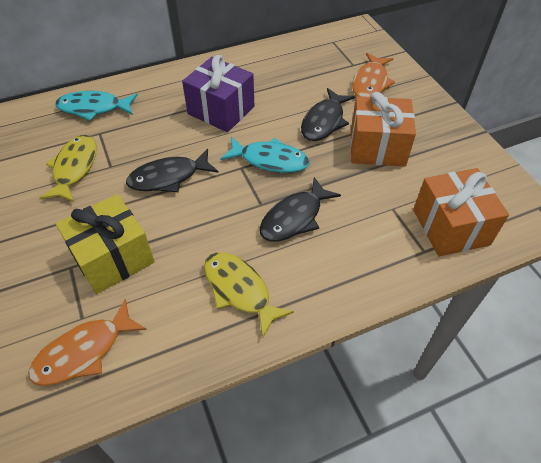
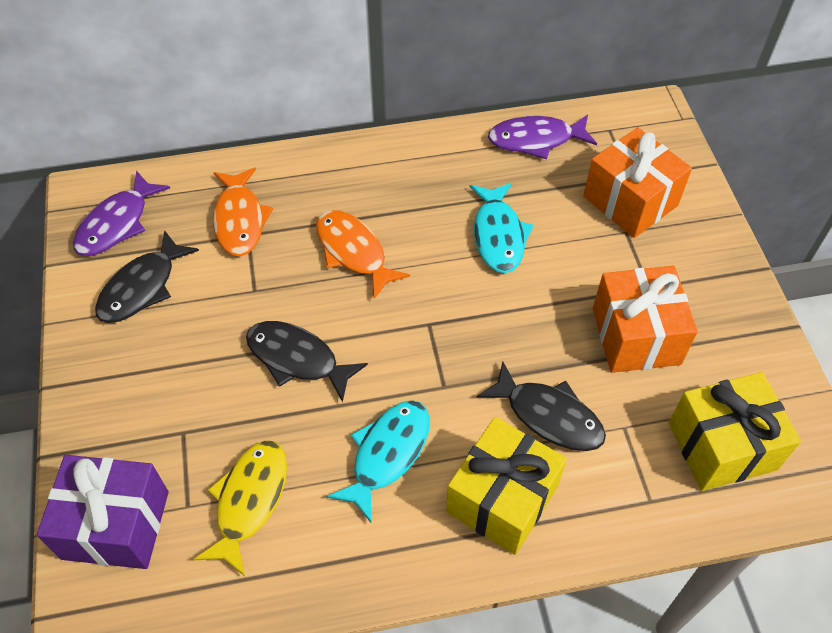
purple fish: 0 -> 2
yellow fish: 2 -> 1
yellow gift: 1 -> 2

